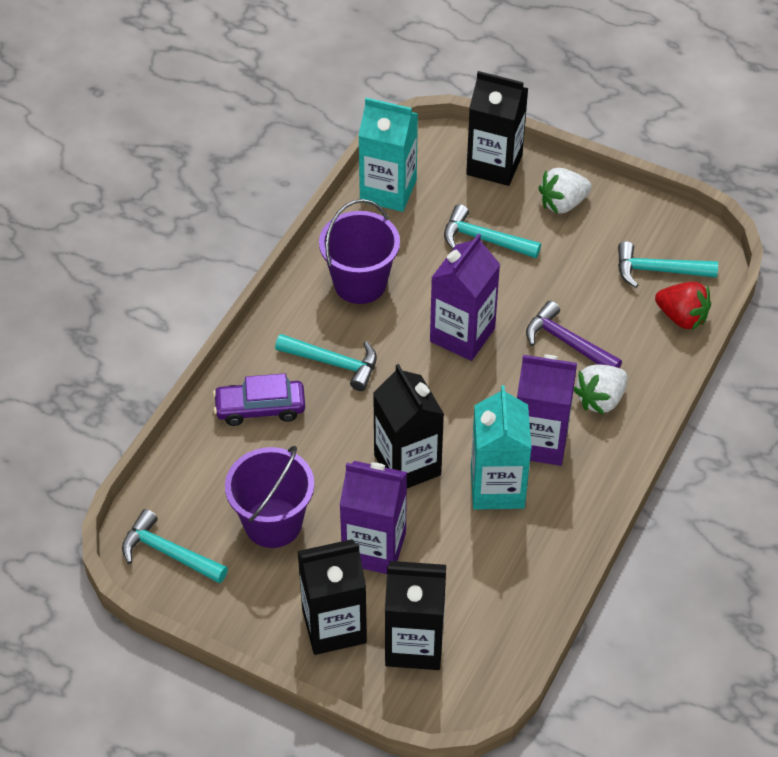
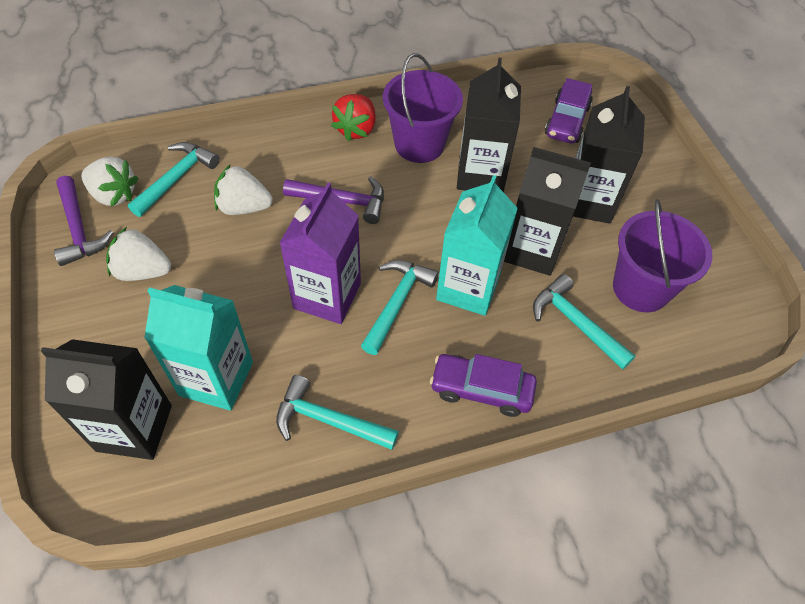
purple car: 1 -> 2
purple carton: 3 -> 1
purple hammer: 1 -> 2
white strawberry: 2 -> 3

